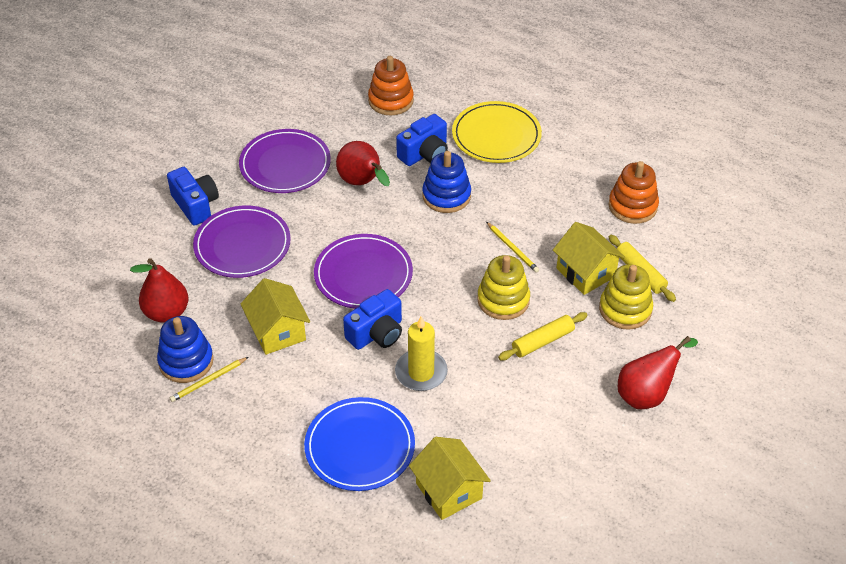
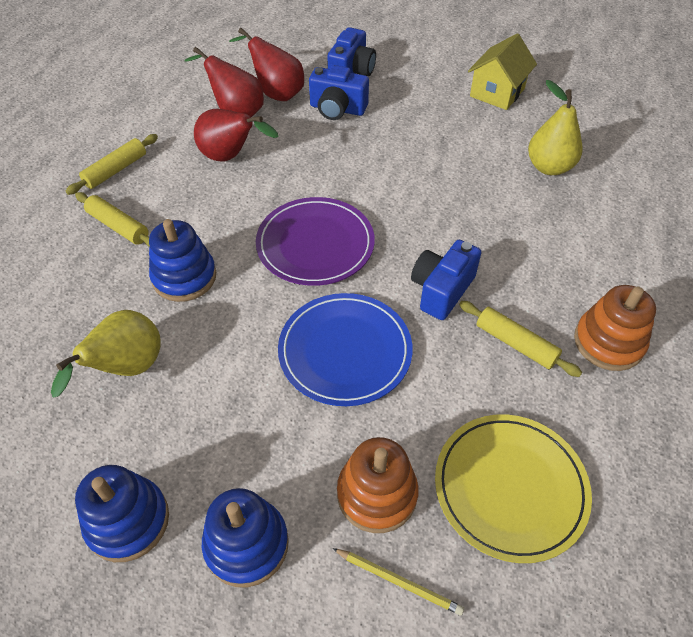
blue stacking toy: 2 -> 3
purple plate: 3 -> 1
yellow candle: 1 -> 0
yellow house: 3 -> 1
yellow pear: 0 -> 2
yellow pencil: 2 -> 1
yellow rolling pin: 2 -> 3
yellow stacking toy: 2 -> 0

